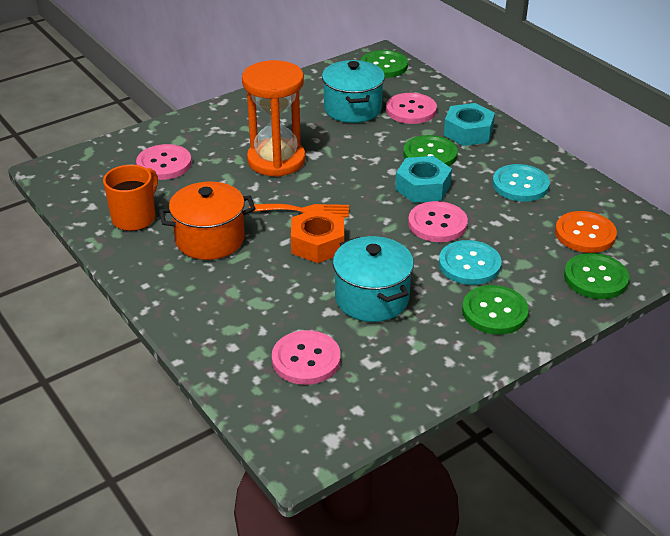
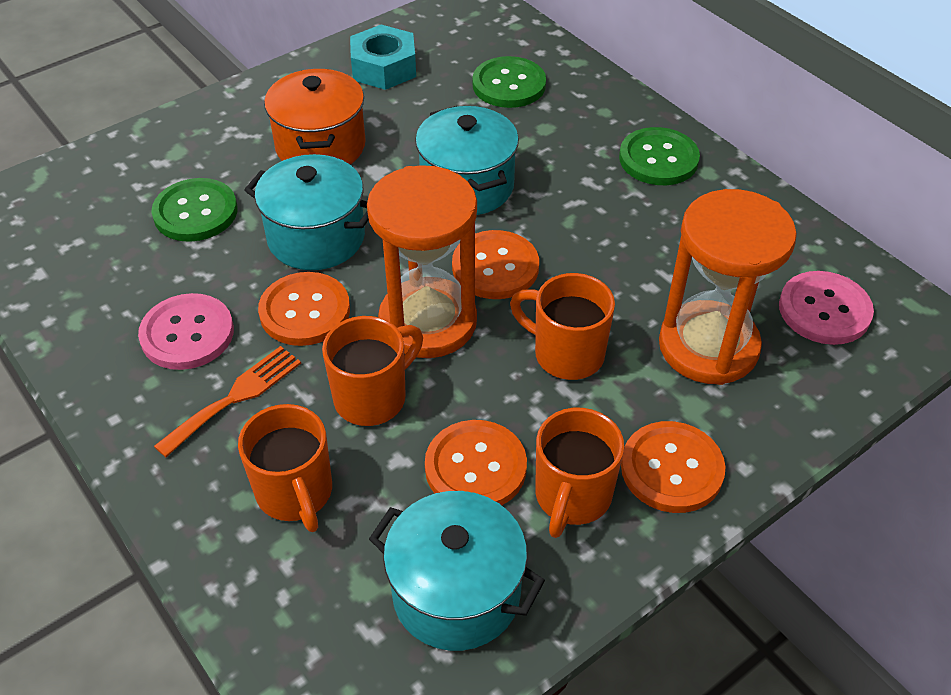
green button: 4 -> 3
orange button: 1 -> 4
orange hourglass: 1 -> 2
orange mug: 1 -> 4
orange nut: 1 -> 0
pink button: 4 -> 2
turquoise button: 2 -> 0
turquoise nut: 2 -> 1
turquoise pot: 2 -> 3

